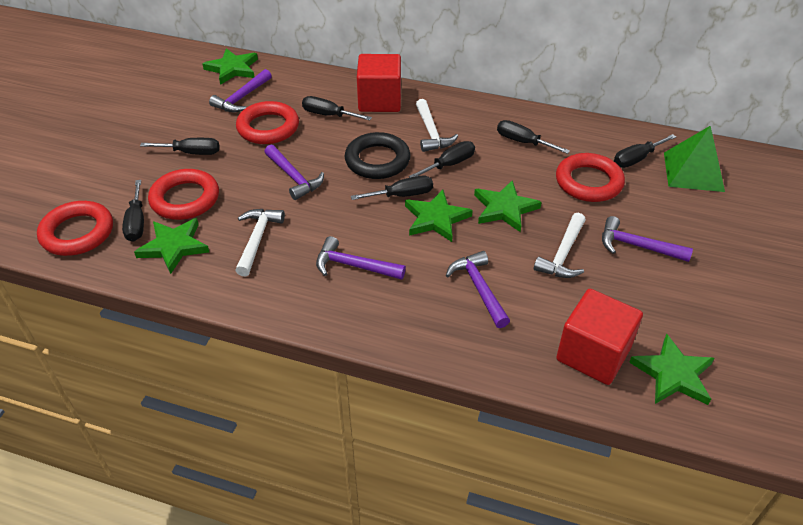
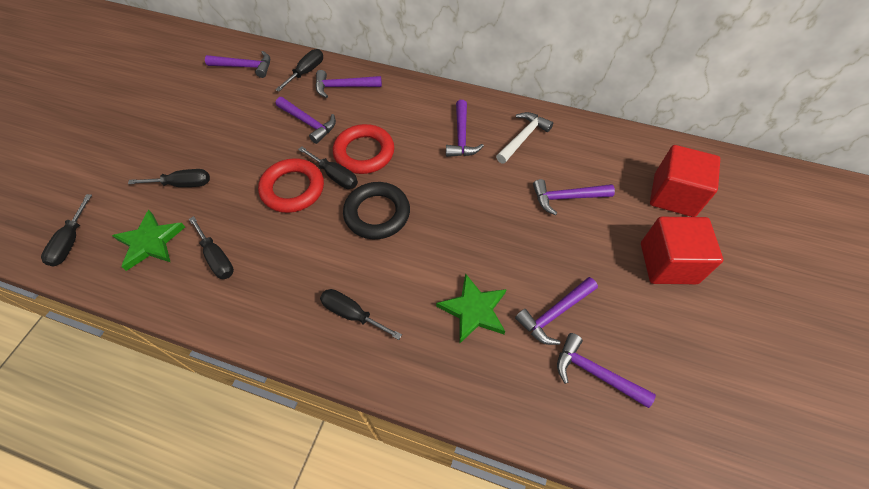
black screwdriver: 7 -> 6
green pyramid: 1 -> 0
green star: 5 -> 2
purple hammer: 5 -> 7
red ring: 4 -> 2
white hammer: 3 -> 1

